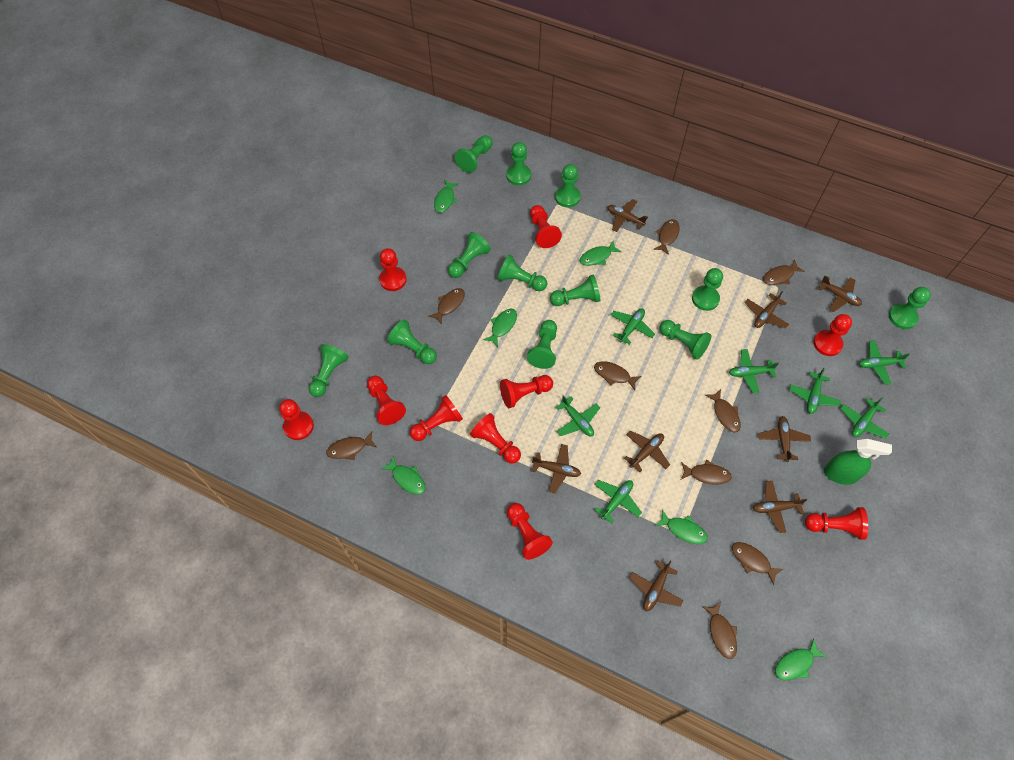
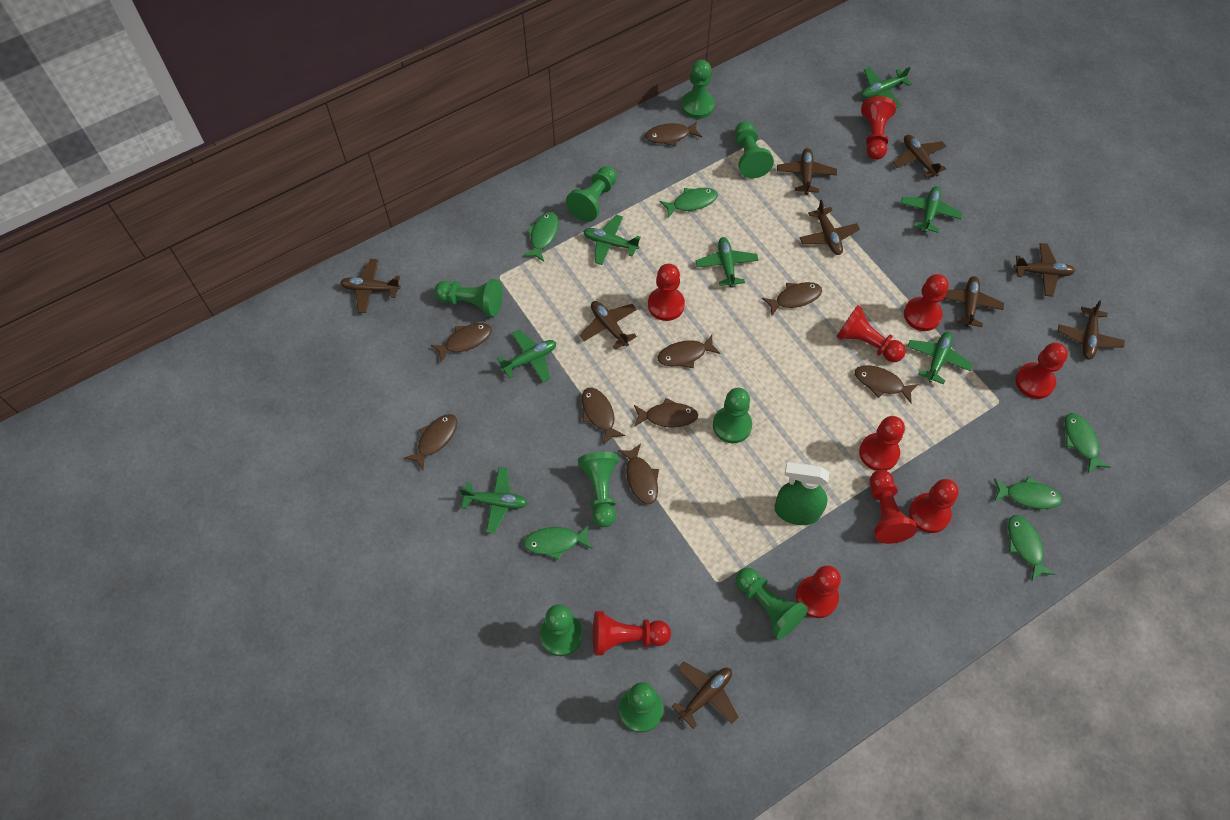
brown plane: 8 -> 9
green pawn: 12 -> 9

